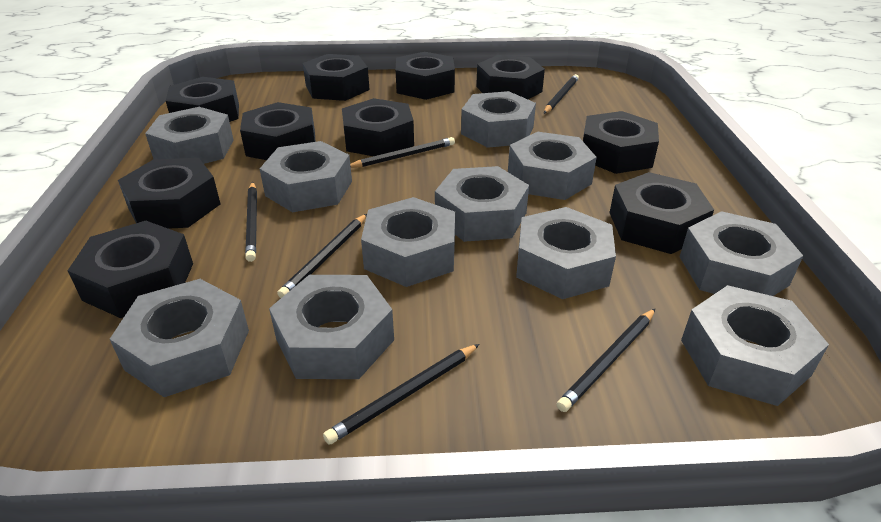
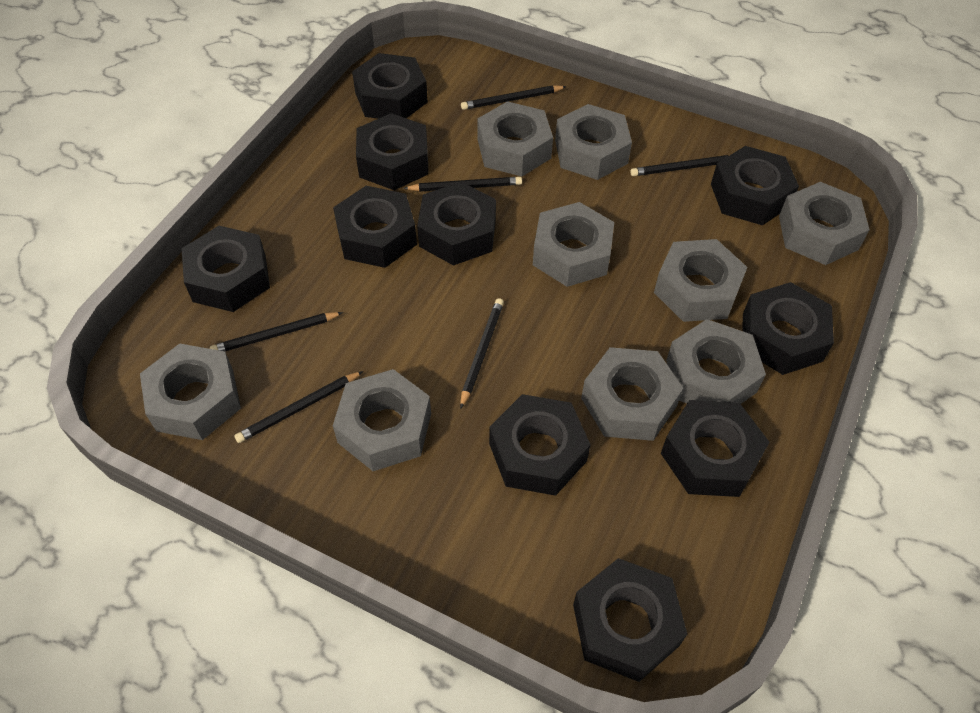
grey nut: 11 -> 9

